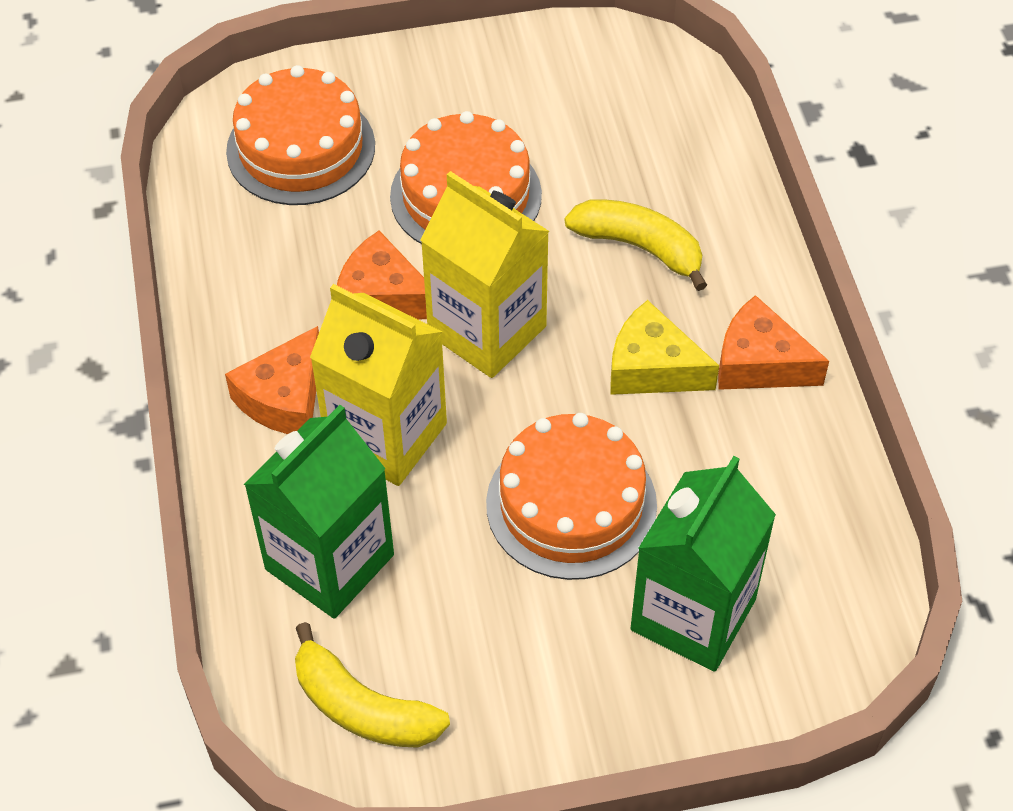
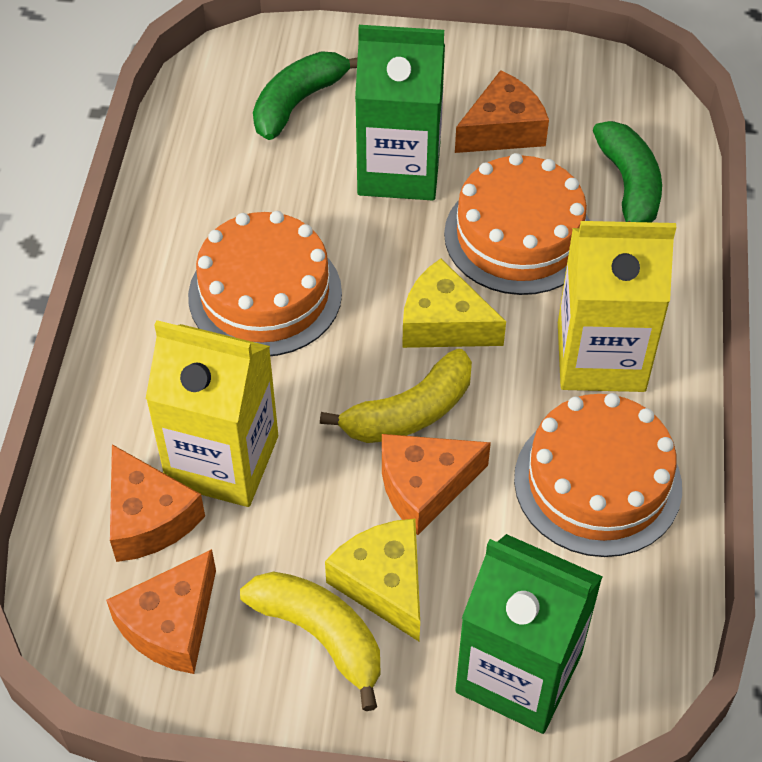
green banana: 0 -> 2
orange cheese: 3 -> 4
yellow cheese: 1 -> 2

